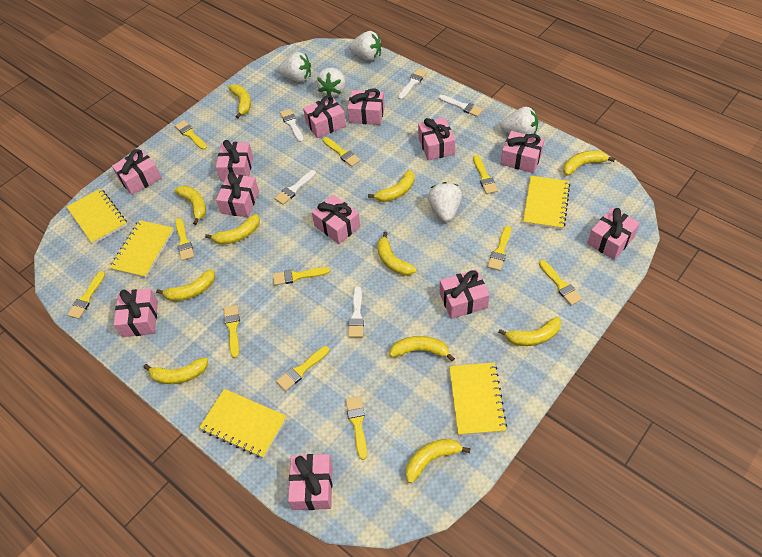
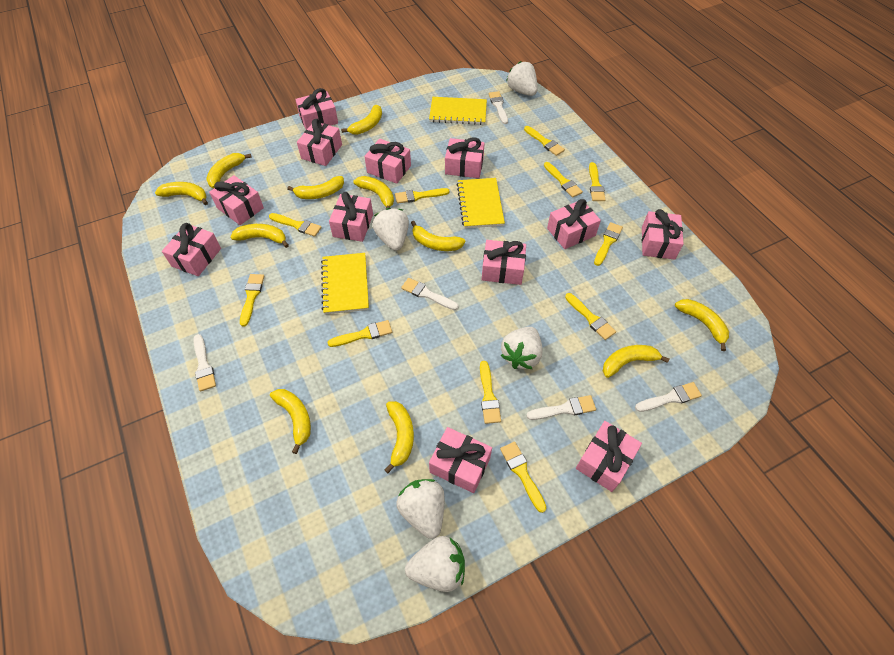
yellow notebook: 5 -> 3

